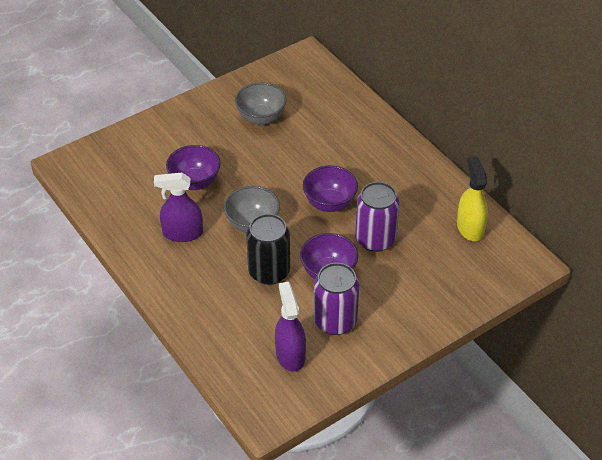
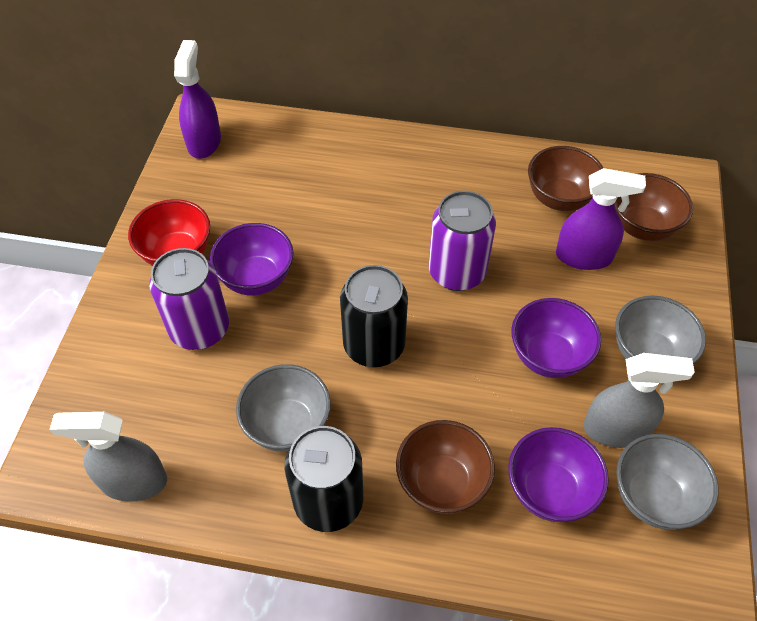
black can: 1 -> 2
brown bowl: 0 -> 3
grey bowl: 2 -> 3
grey spray bottle: 0 -> 2
red bowl: 0 -> 1
yellow spray bottle: 1 -> 0

